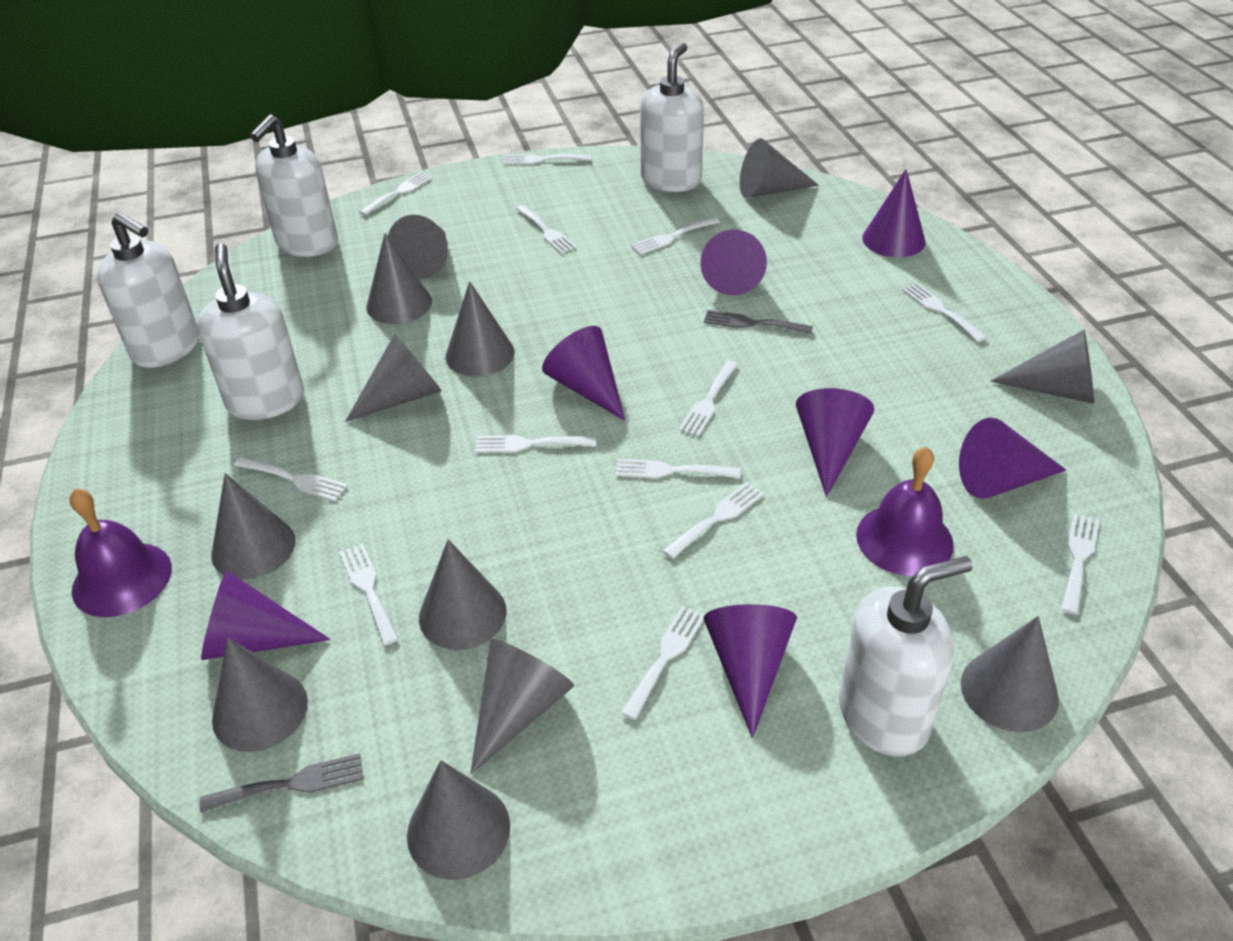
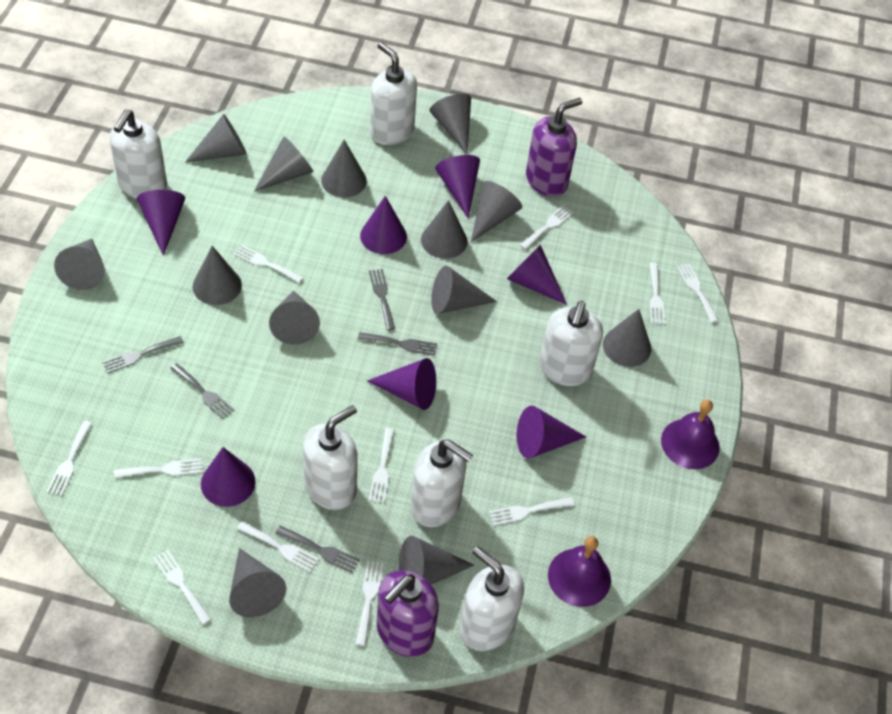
grey cone: 12 -> 13
grey fork: 2 -> 5
purple soap dispenser: 0 -> 2
white fork: 13 -> 11
white soap dispenser: 5 -> 6

